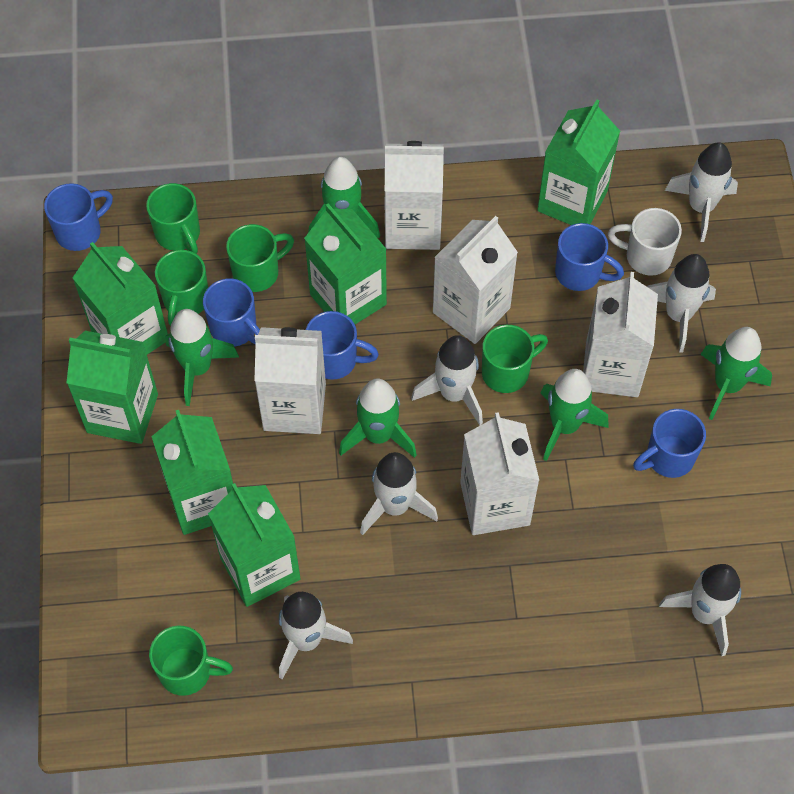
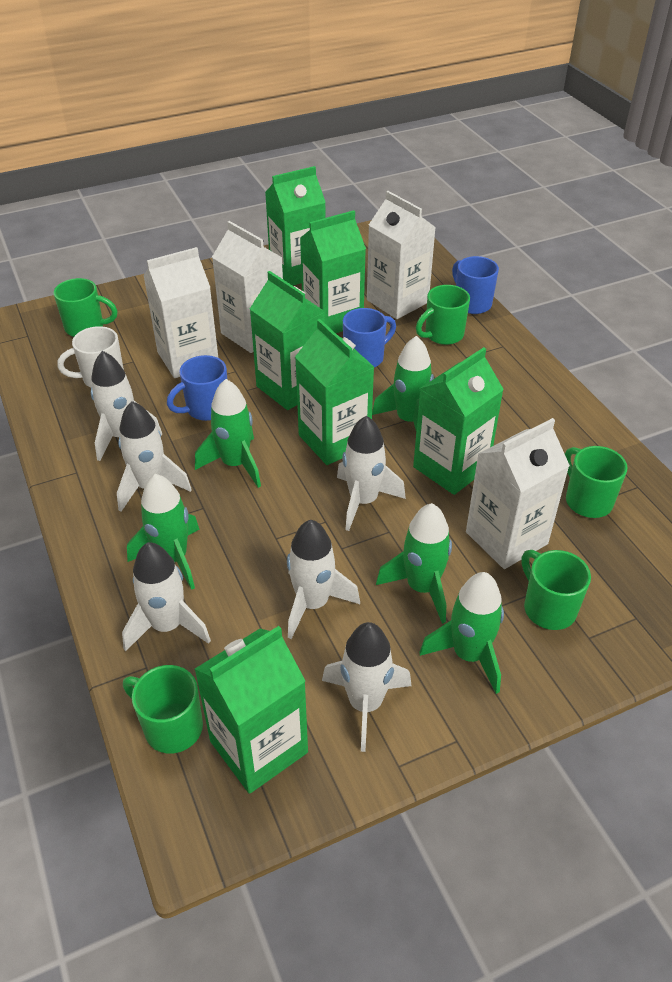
blue mug: 5 -> 3
white carton: 5 -> 4

